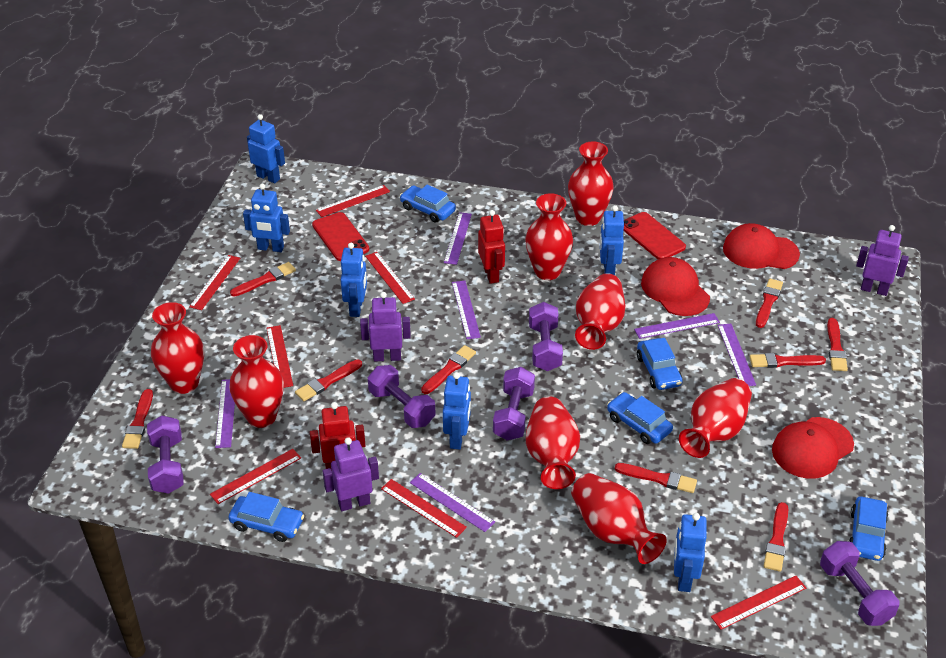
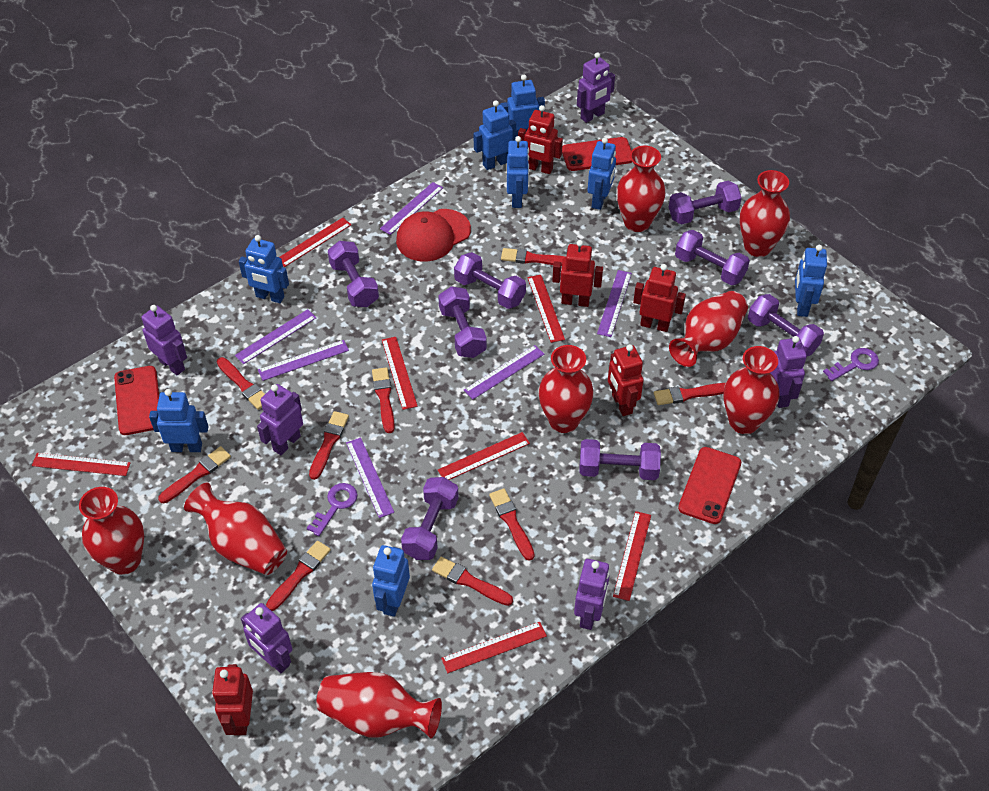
blue car: 5 -> 0
blue robot: 6 -> 8
purple dumbbell: 5 -> 8
purple key: 0 -> 2
purple robot: 3 -> 6
red cap: 3 -> 1
red phone: 2 -> 3
red robot: 2 -> 5

